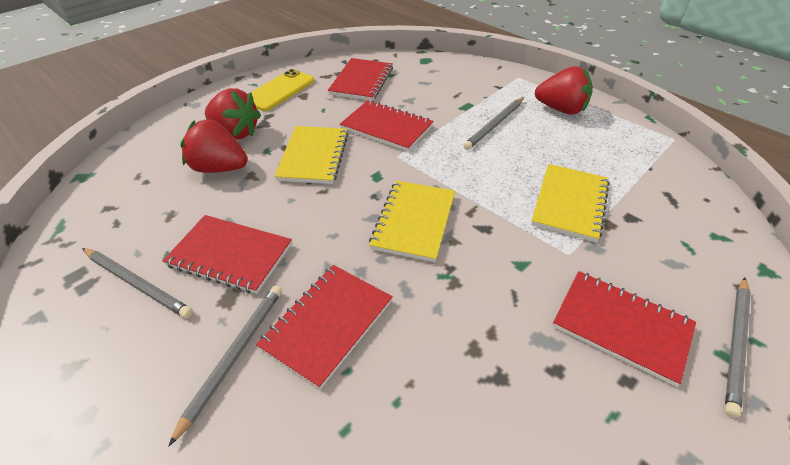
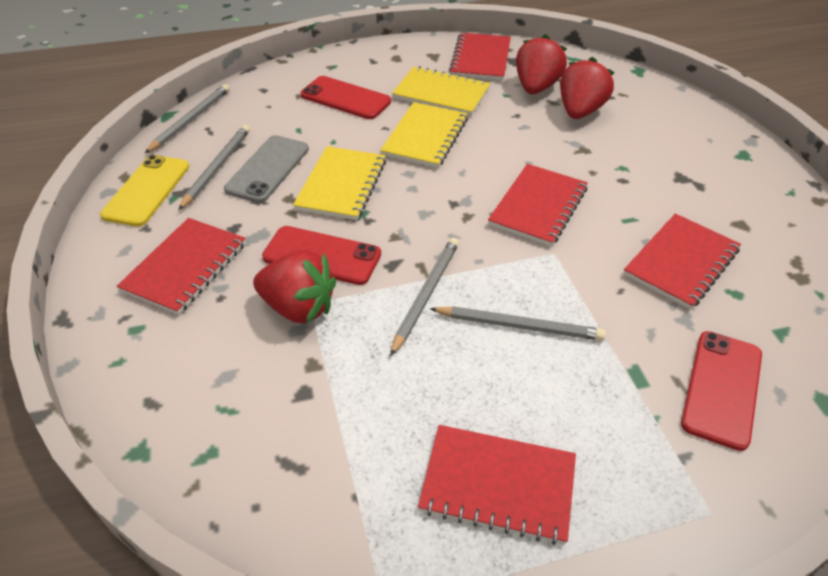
grey phone: 0 -> 1
red phone: 0 -> 3

